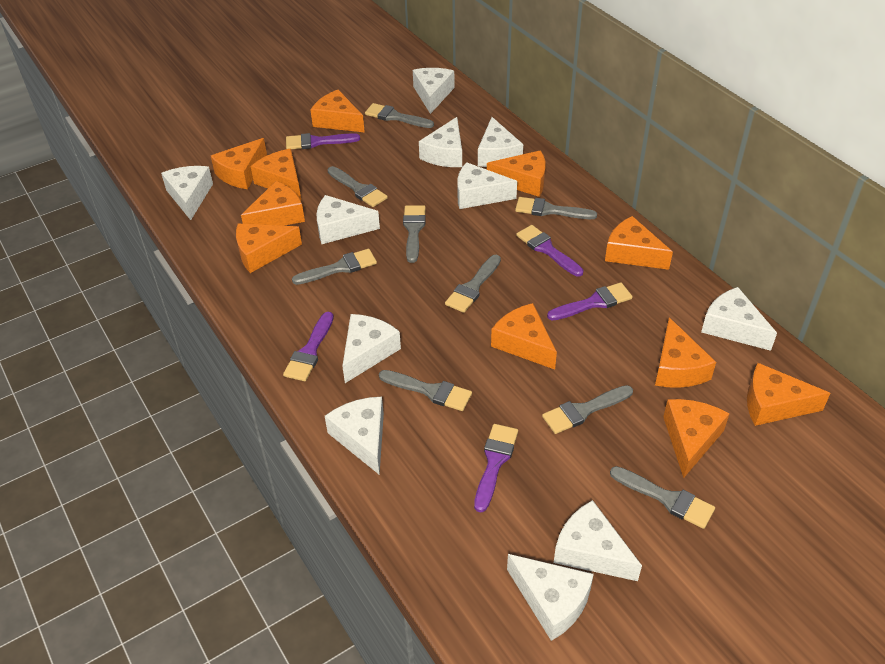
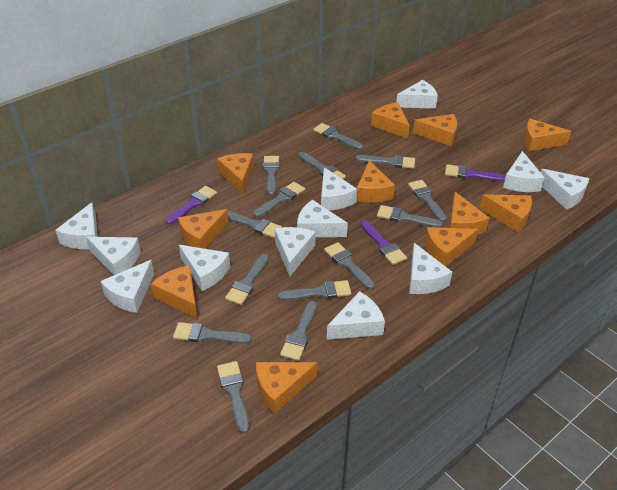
grey brush: 9 -> 14
purple brush: 5 -> 3
white cheese: 11 -> 12

